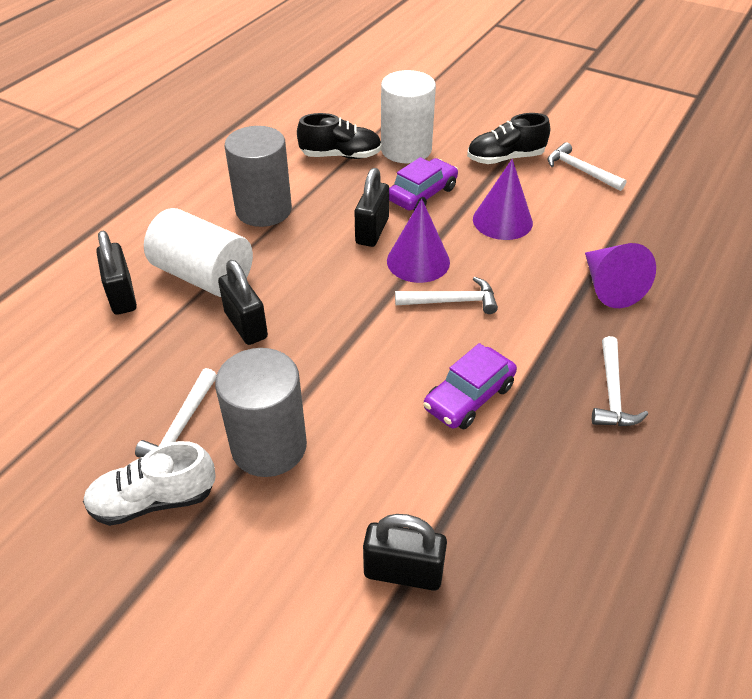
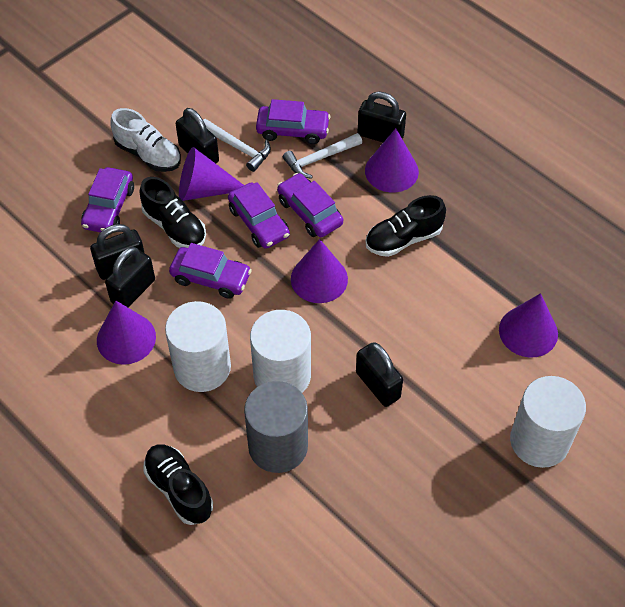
black padlock: 4 -> 5
black shoe: 2 -> 3
grey cylinder: 2 -> 1
purple car: 2 -> 5
purple cone: 3 -> 5
white cylinder: 2 -> 3
white hammer: 4 -> 2

